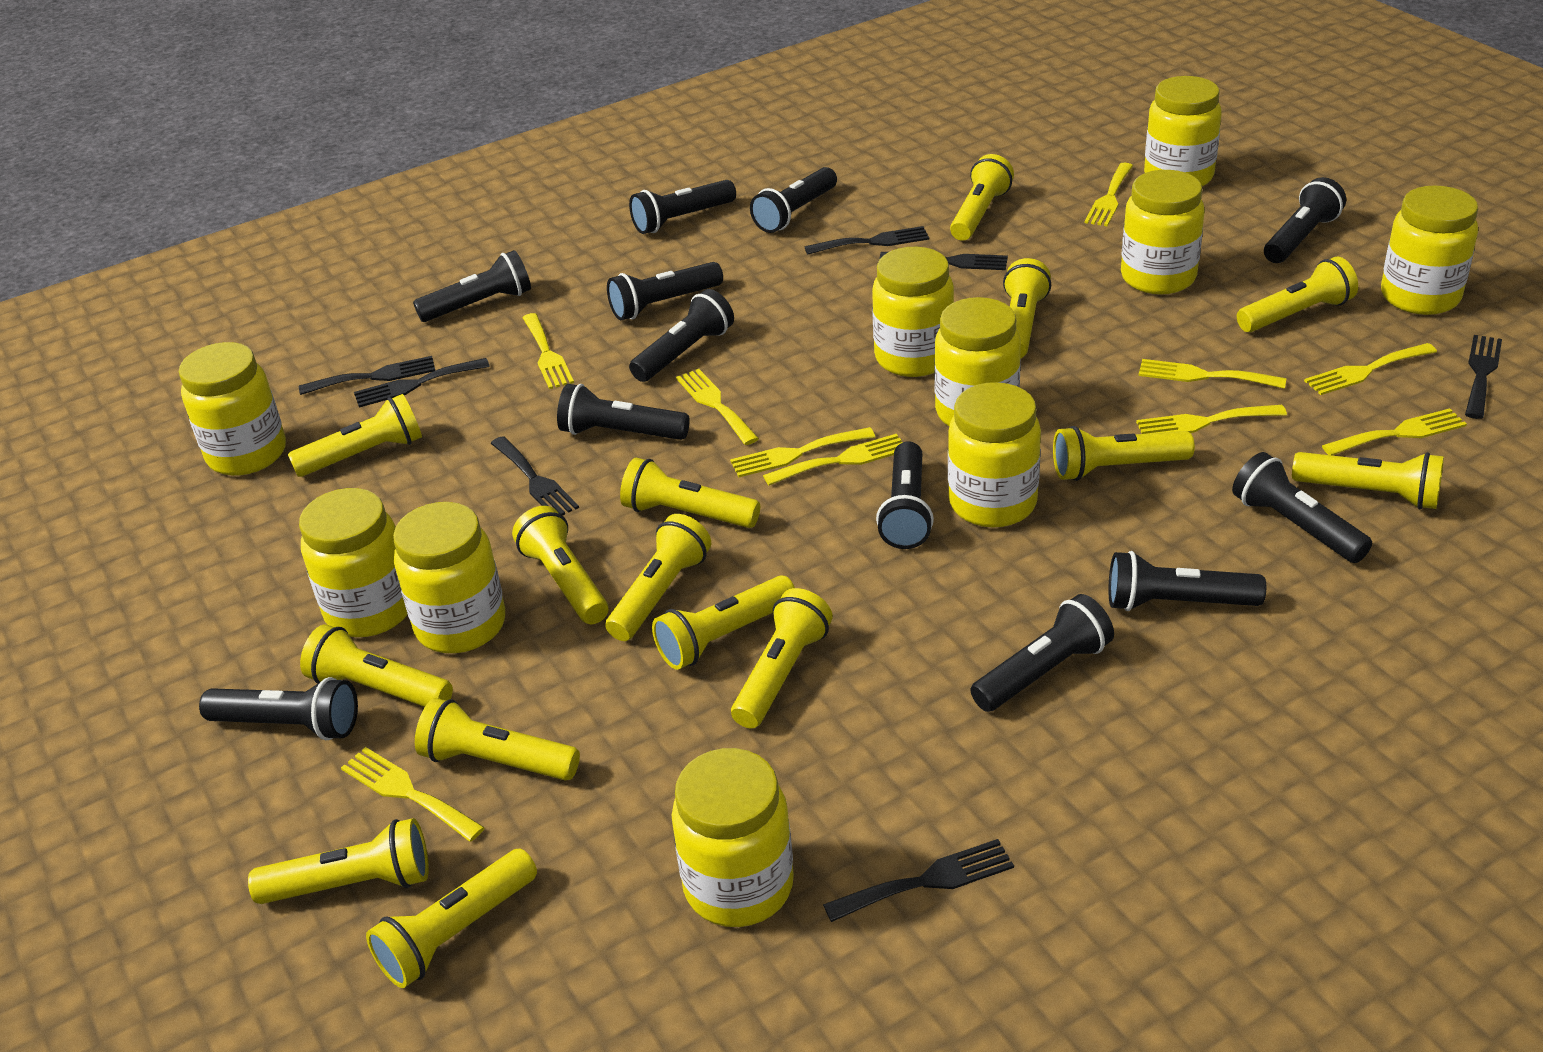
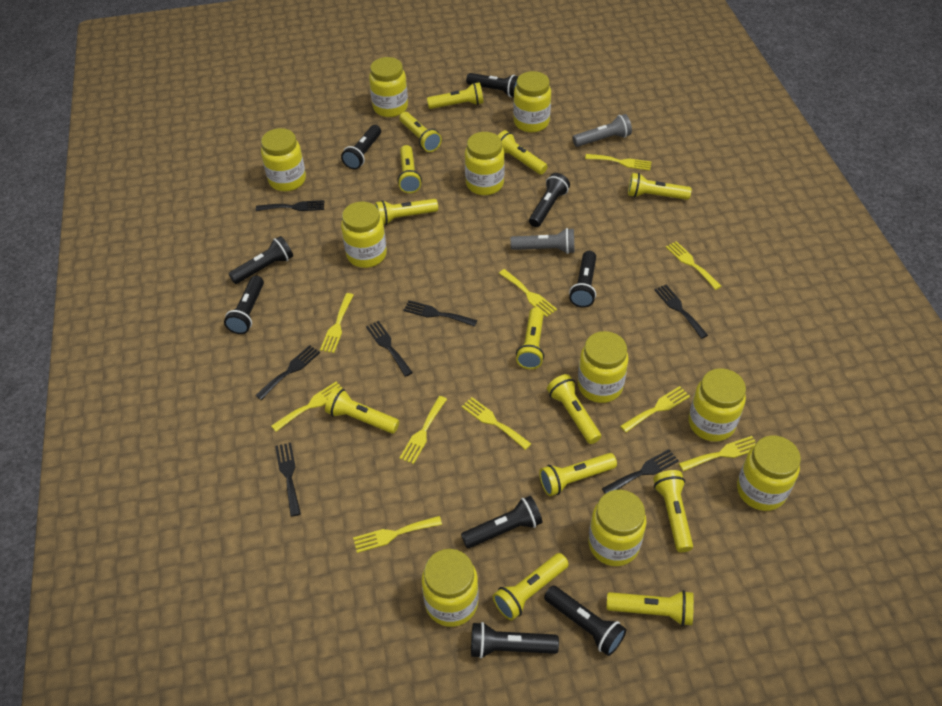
black flashlight: 12 -> 9
grey flashlight: 0 -> 2
yellow flashlight: 15 -> 13

